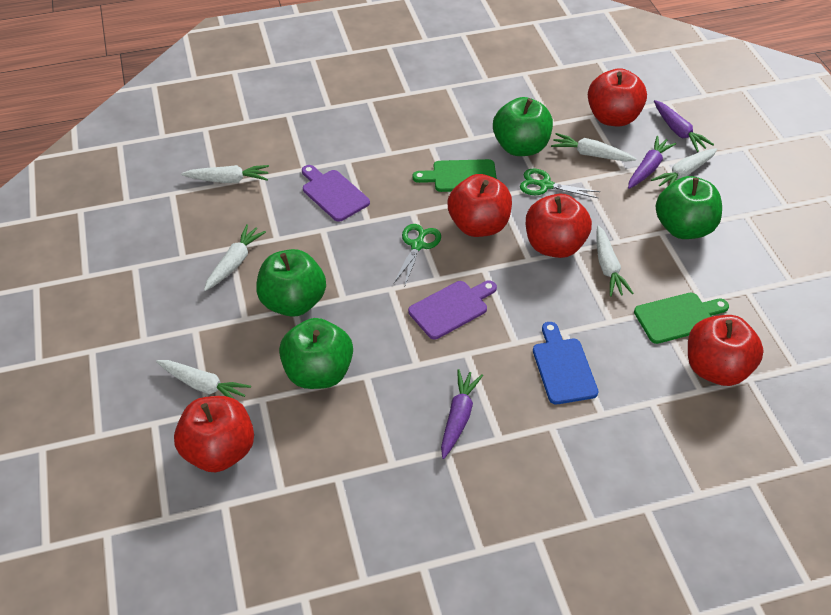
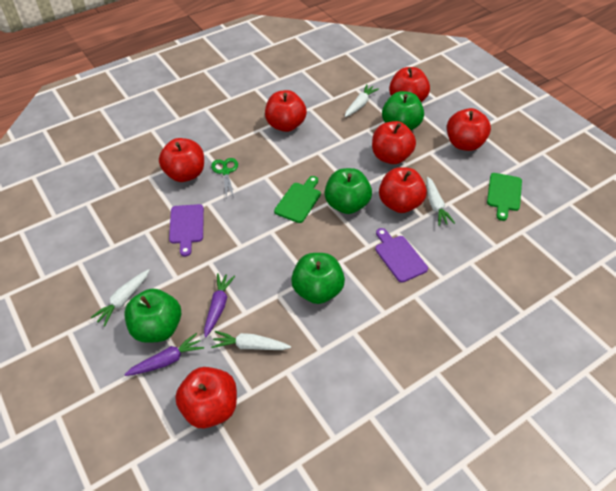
blue cutting board: 1 -> 0
green scissors: 2 -> 1
purple carrot: 3 -> 2
red apple: 5 -> 7
white carrot: 6 -> 4

